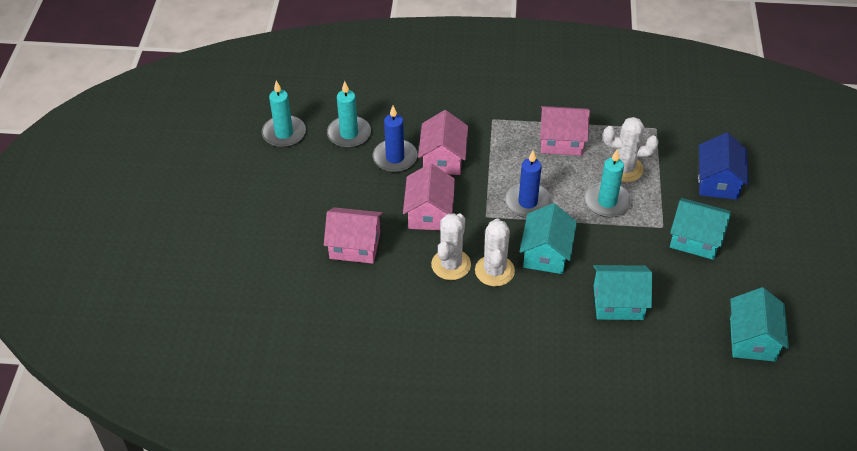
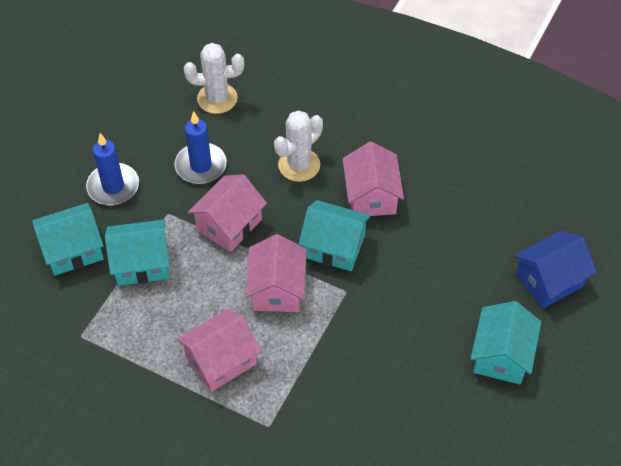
turquoise candle: 3 -> 0
white cactus: 3 -> 2

